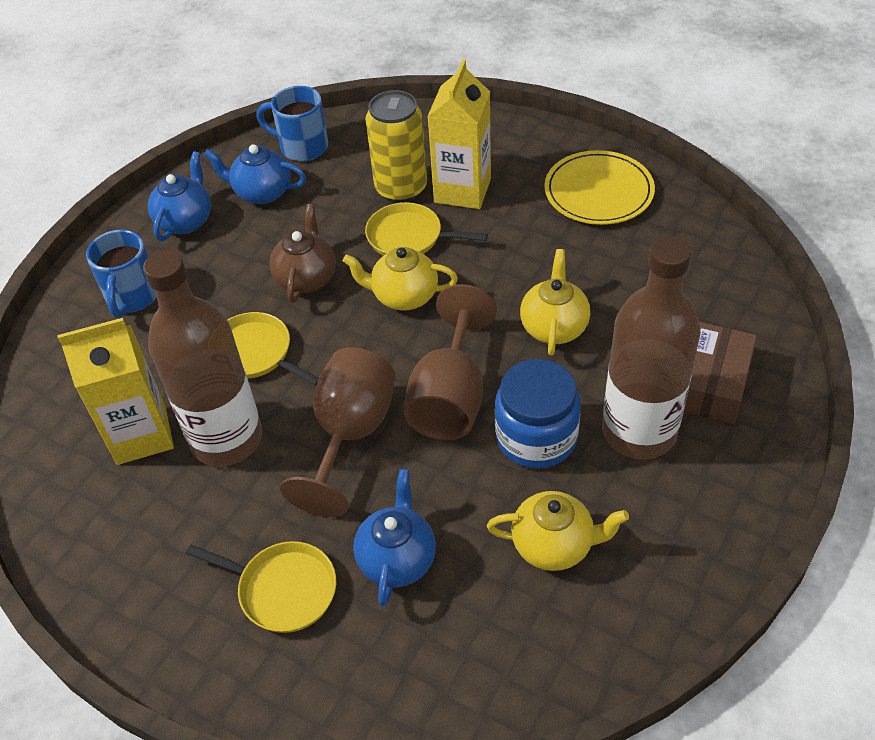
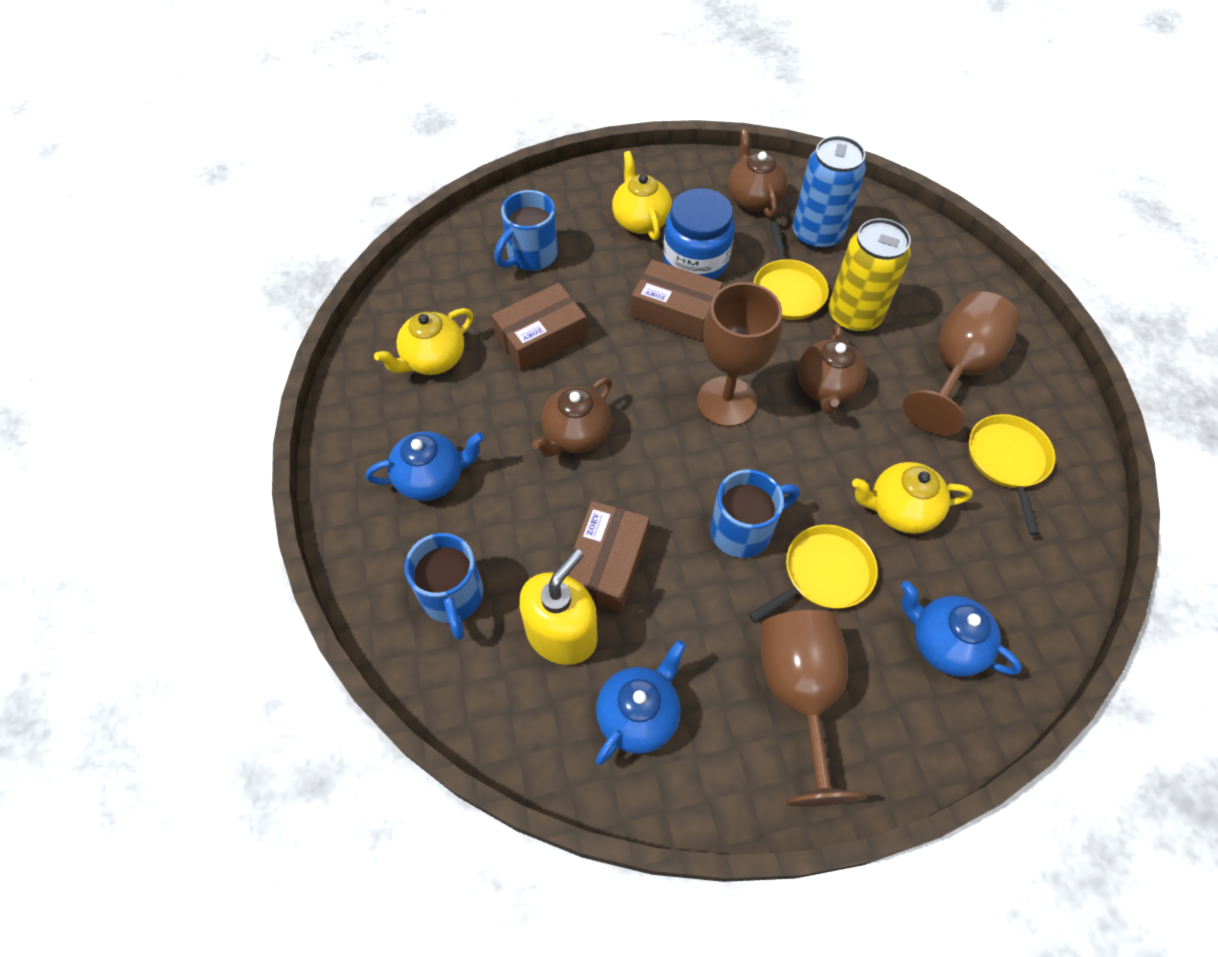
blue can: 0 -> 1
blue mug: 2 -> 3
brown bottle: 2 -> 0
brown box: 1 -> 3
brown goblet: 2 -> 3
brown teapot: 1 -> 3
yellow carton: 2 -> 0
yellow plate: 1 -> 0
yellow soap dispenser: 0 -> 1

